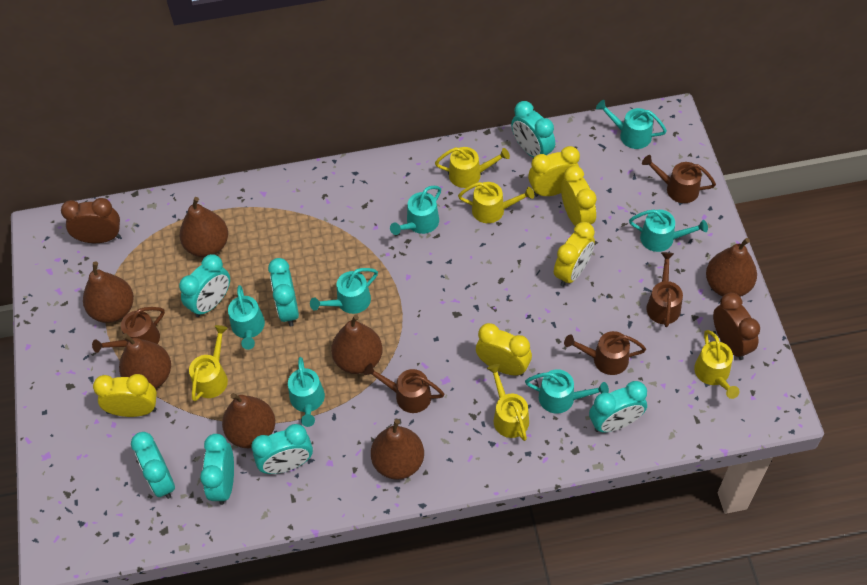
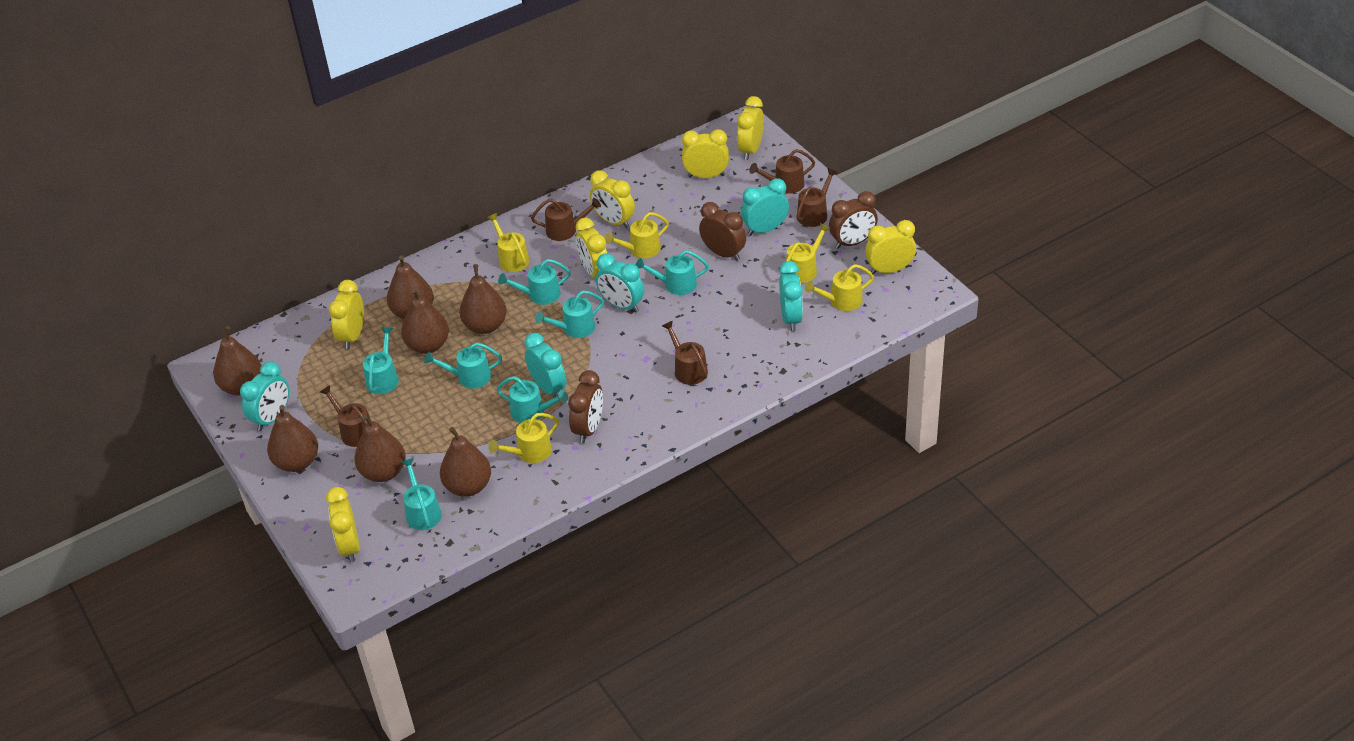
brown clock: 2 -> 3
turquoise clock: 7 -> 5
yellow clock: 5 -> 7

